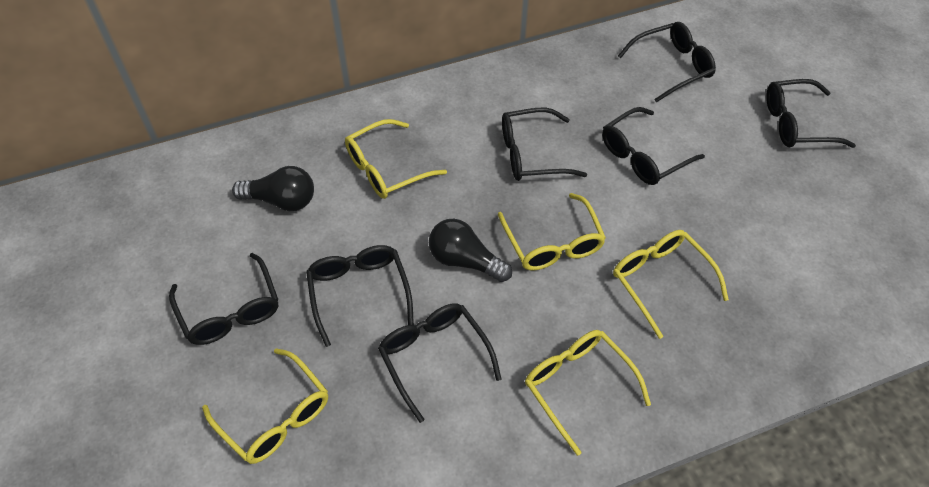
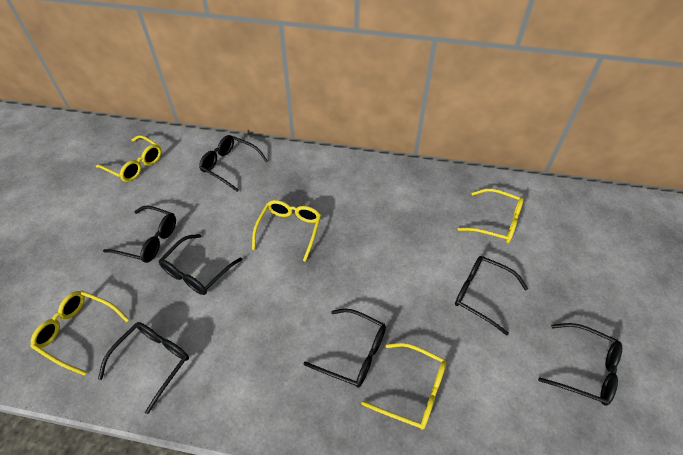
black light bulb: 2 -> 0

